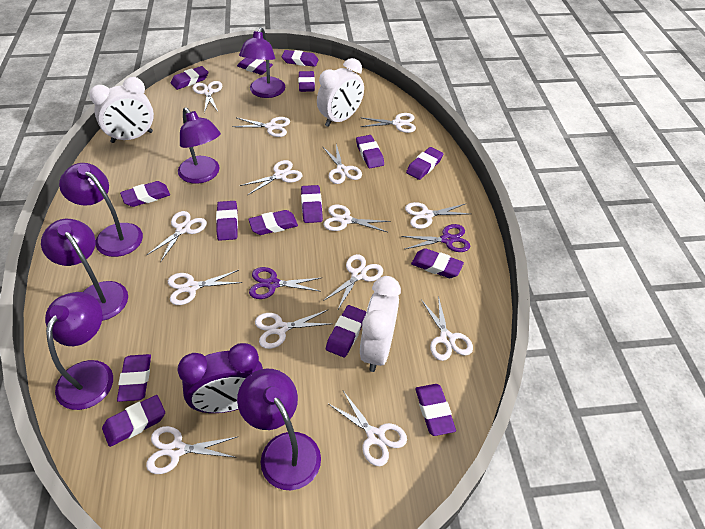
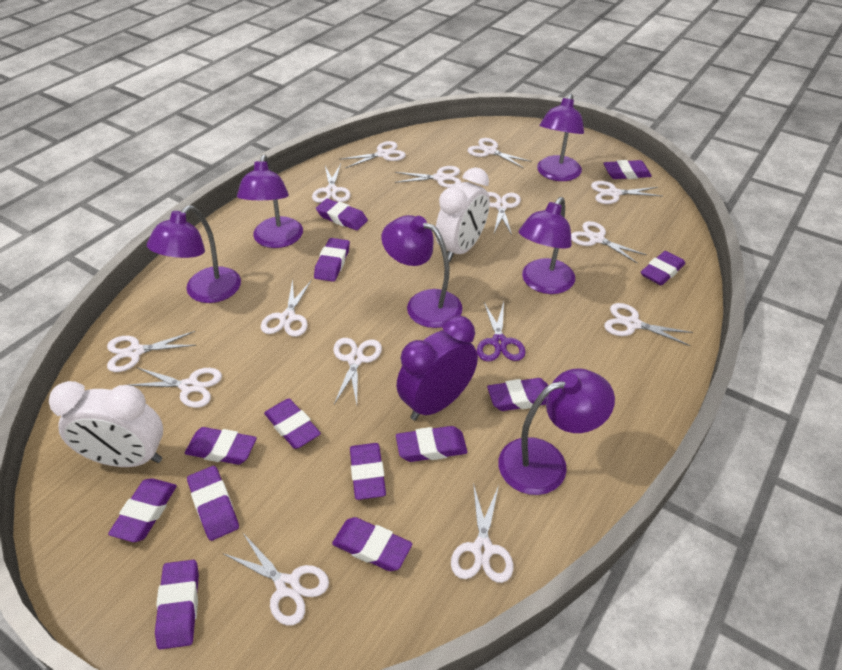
purple eraser: 15 -> 13
purple scissors: 2 -> 1
white clock: 3 -> 2

